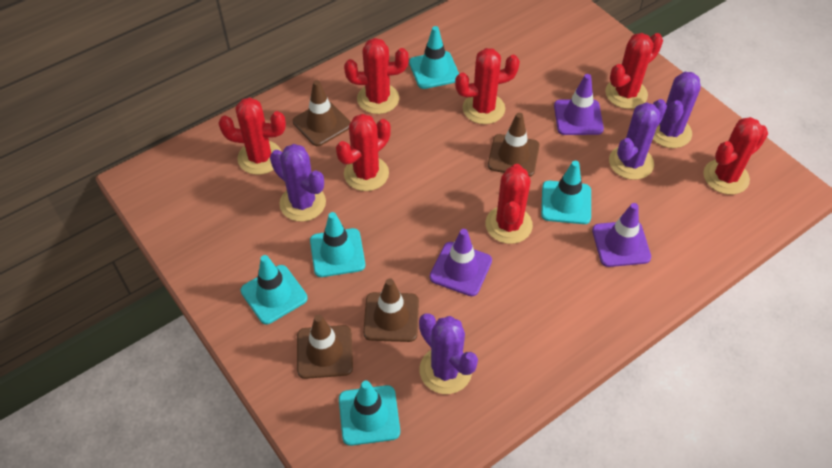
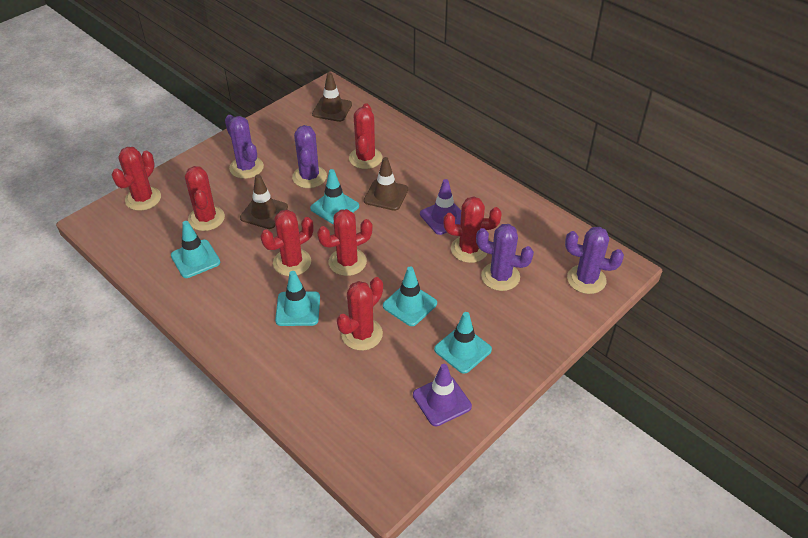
brown traffic cone: 4 -> 3
purple traffic cone: 3 -> 2

